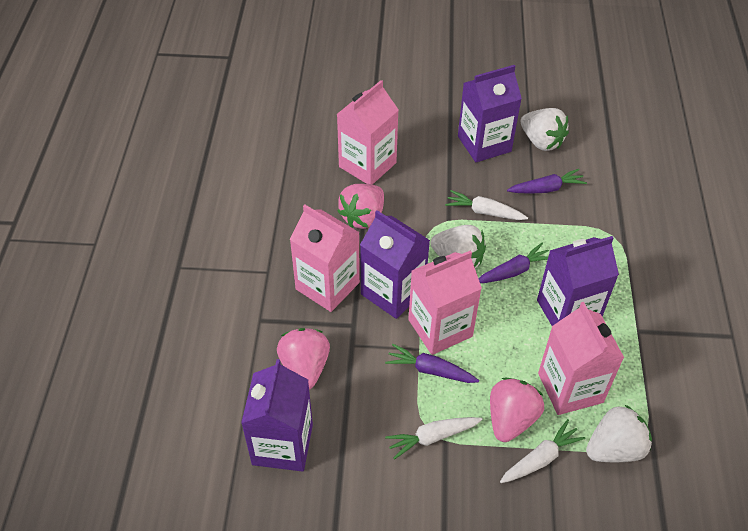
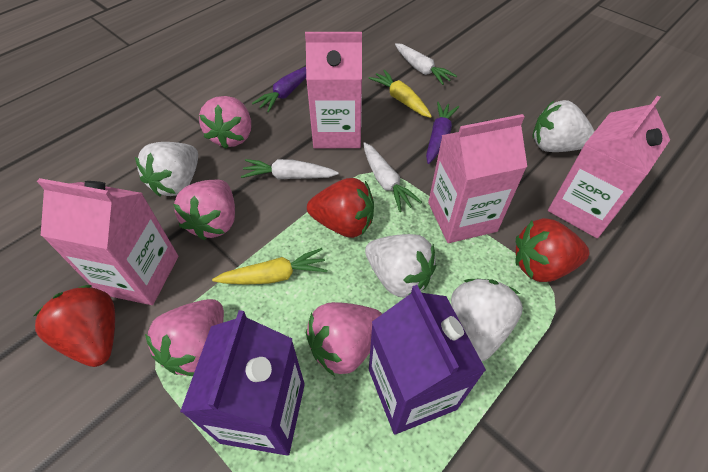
pink strawberry: 3 -> 4
purple carrot: 3 -> 2
purple carton: 4 -> 2
red strawberry: 0 -> 3
white strawberry: 3 -> 4
yellow carrot: 0 -> 2

